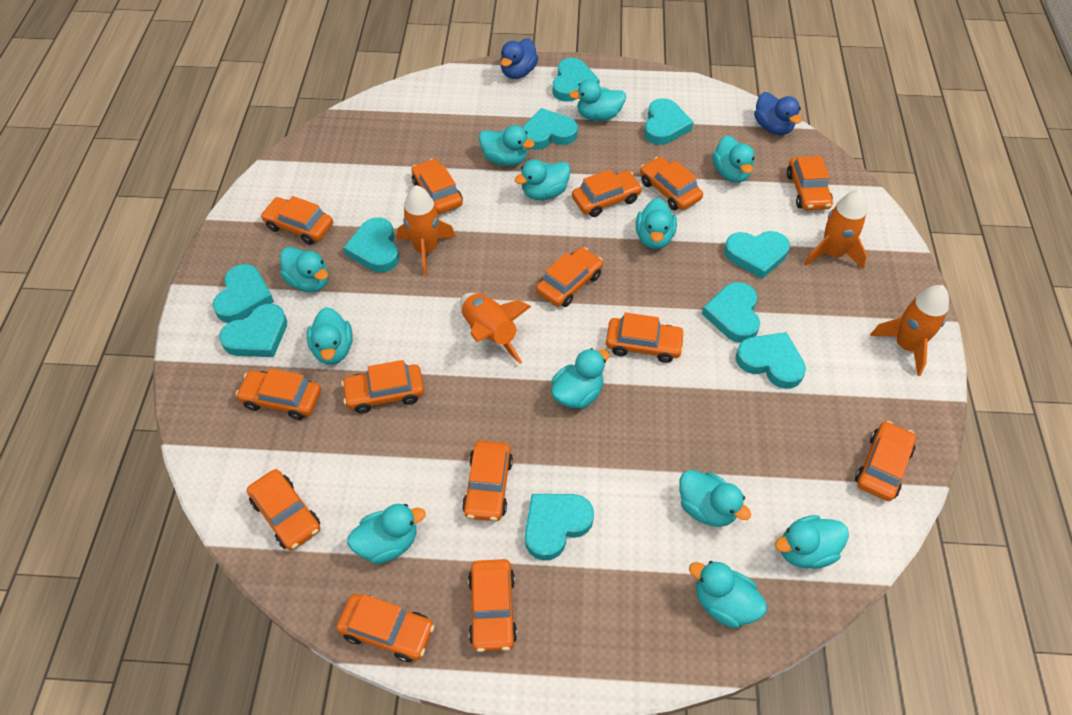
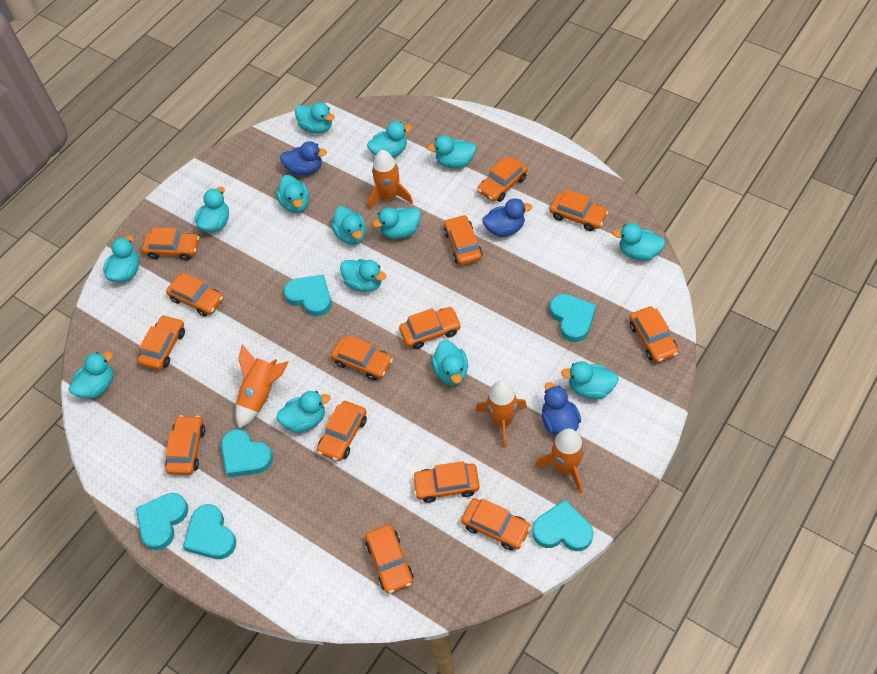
blue duck: 2 -> 3
turquoise duck: 12 -> 14
turquoise heart: 10 -> 6

